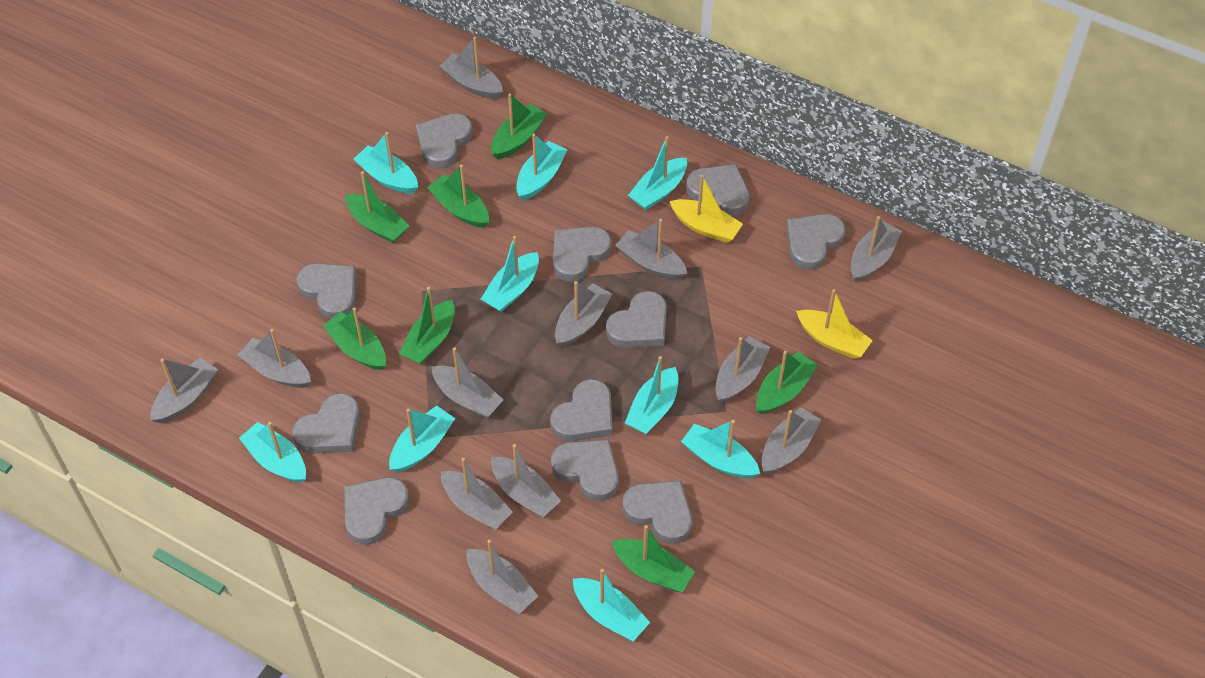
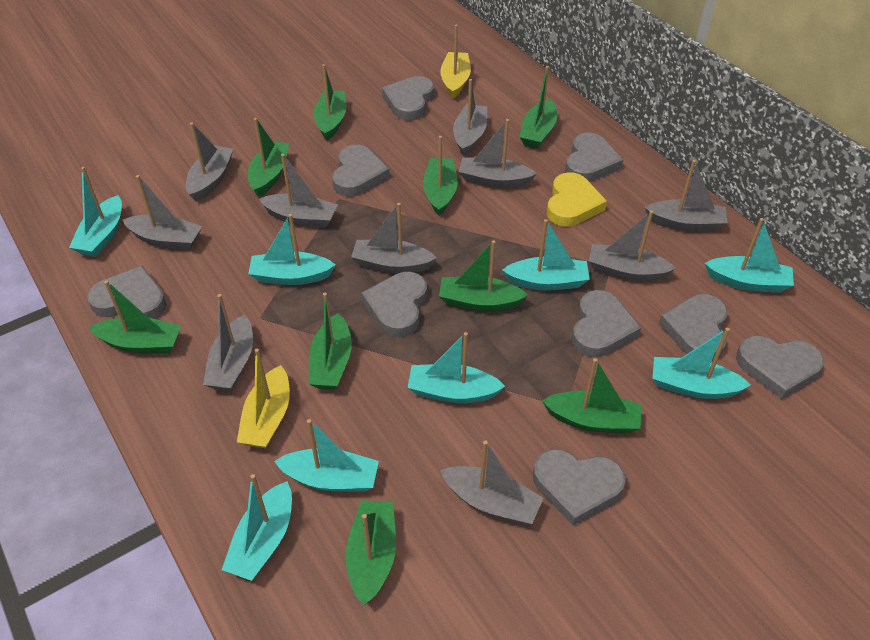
green boat: 7 -> 9
grey boat: 12 -> 10
grey heart: 11 -> 9
turquoise boat: 9 -> 8
yellow heart: 0 -> 1

